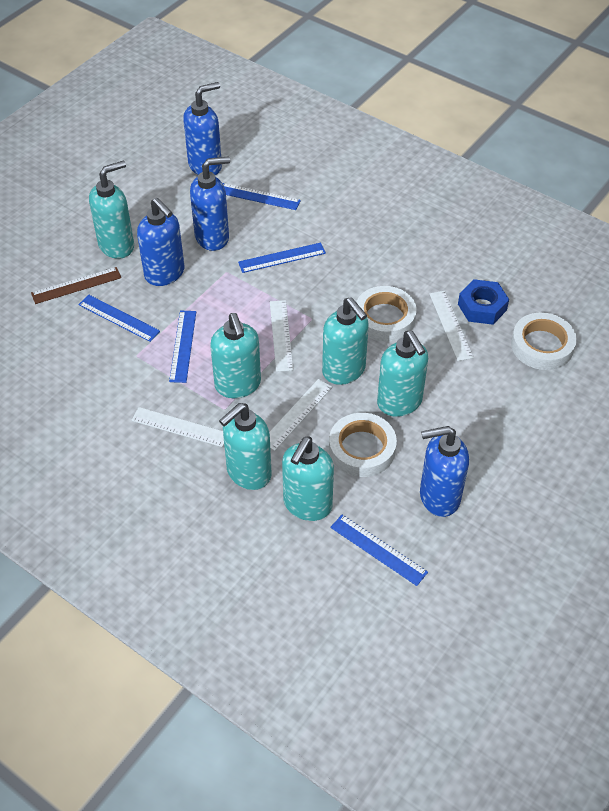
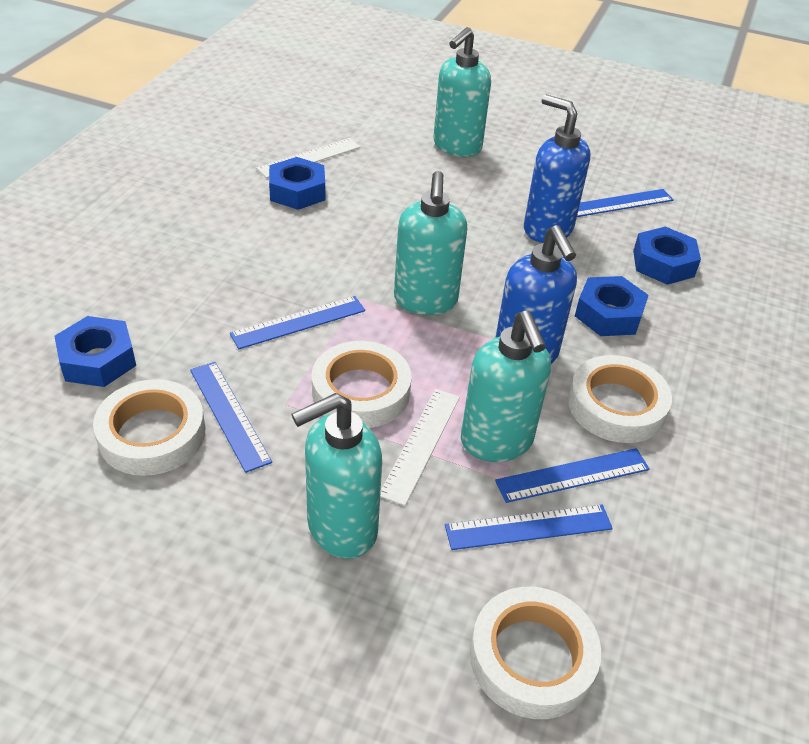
blue nut: 1 -> 4
blue soap dispenser: 4 -> 2
brown ruler: 1 -> 0
turquoise soap dispenser: 6 -> 4
white ruler: 4 -> 2
white tape: 3 -> 4

